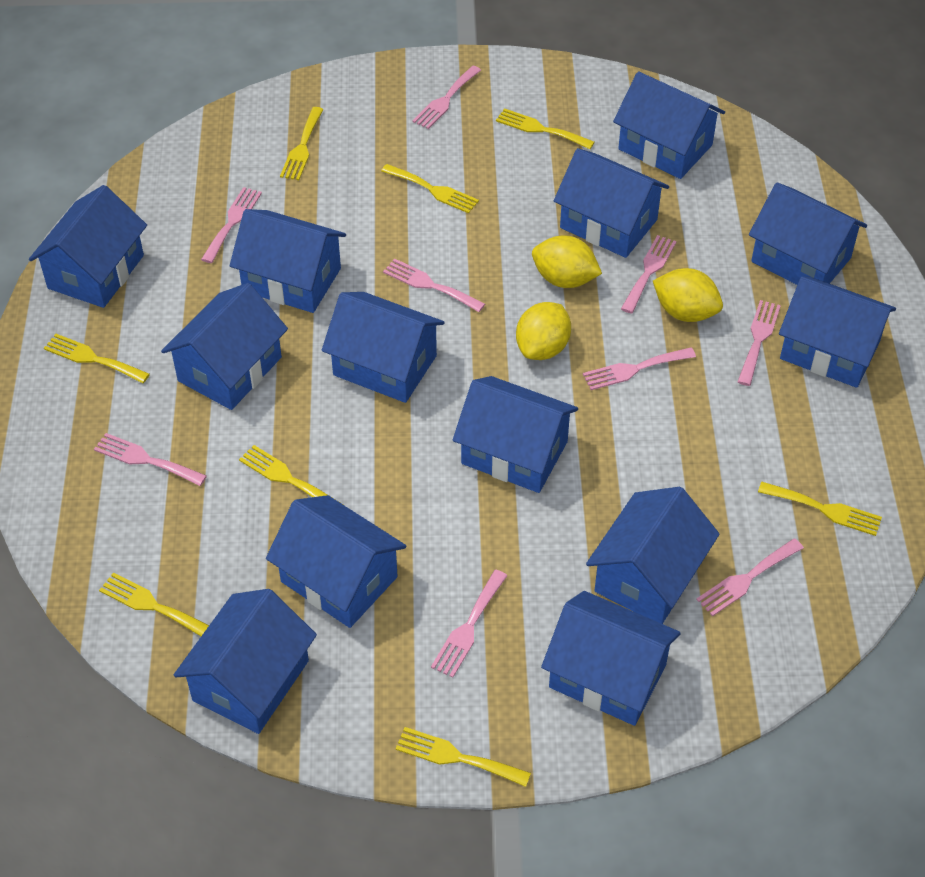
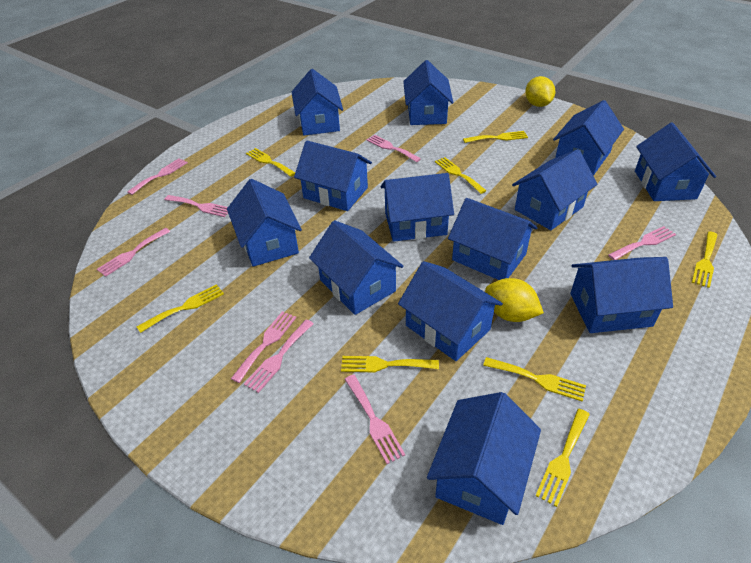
pink fork: 9 -> 8
yellow lemon: 3 -> 2

